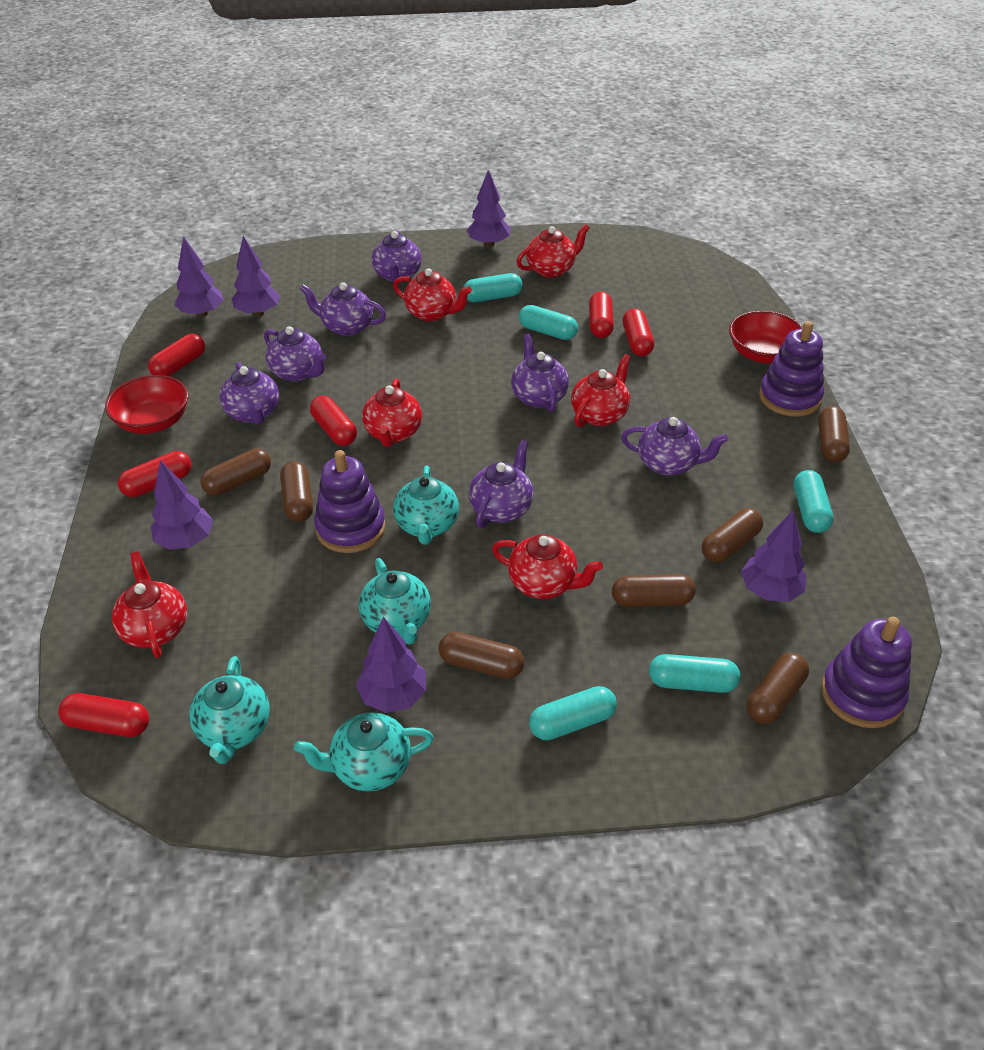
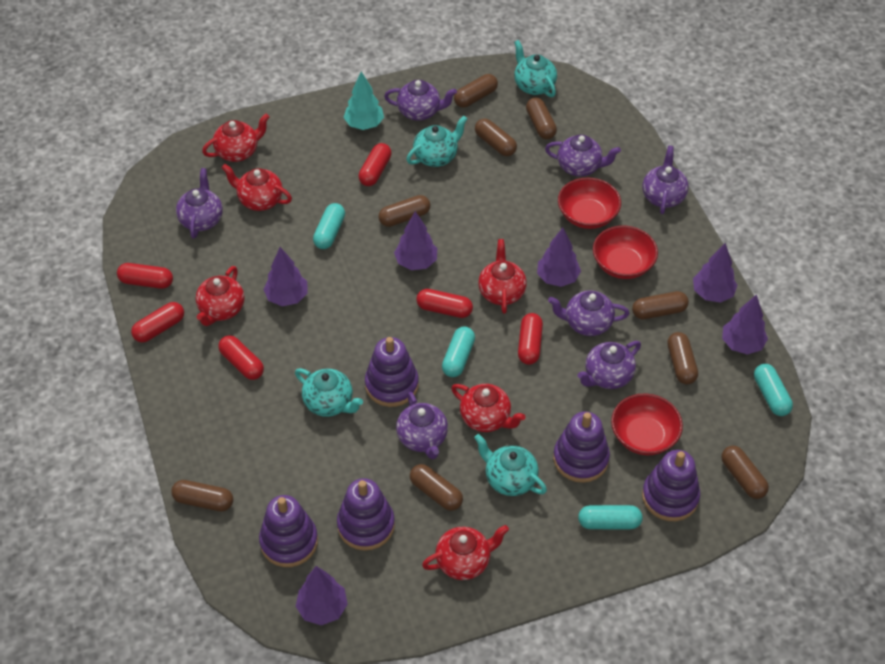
brown capsule: 7 -> 9
purple stacking toy: 3 -> 5
red bowl: 2 -> 3
turquoise capsule: 5 -> 4
turquoise tree: 0 -> 1

